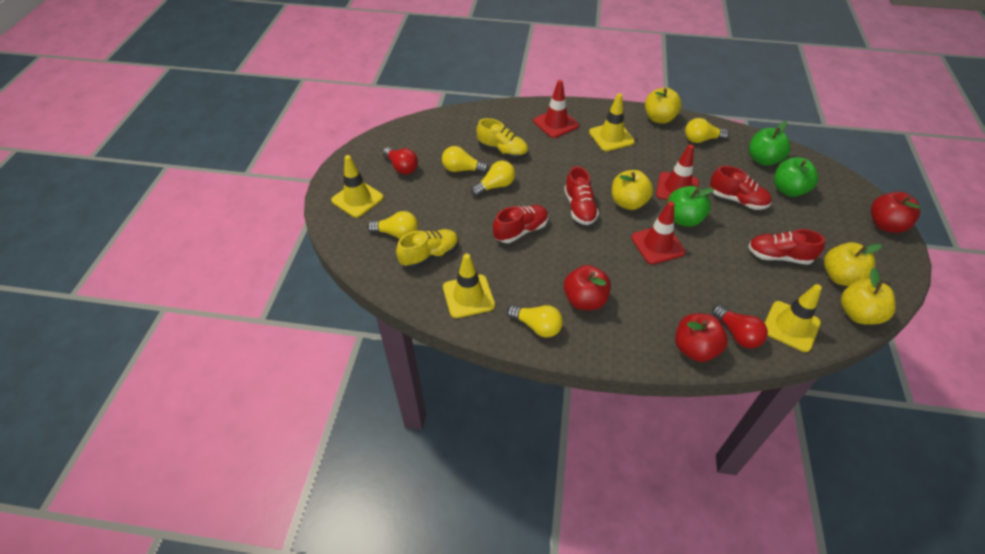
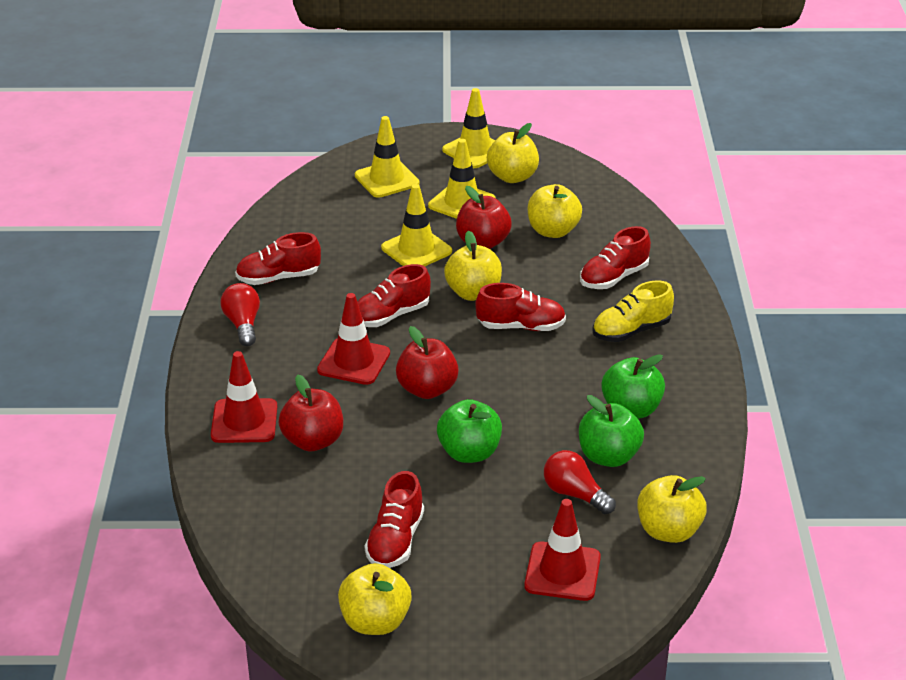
red shoe: 4 -> 5
yellow apple: 4 -> 5
yellow light bulb: 5 -> 0
yellow shoe: 2 -> 1

